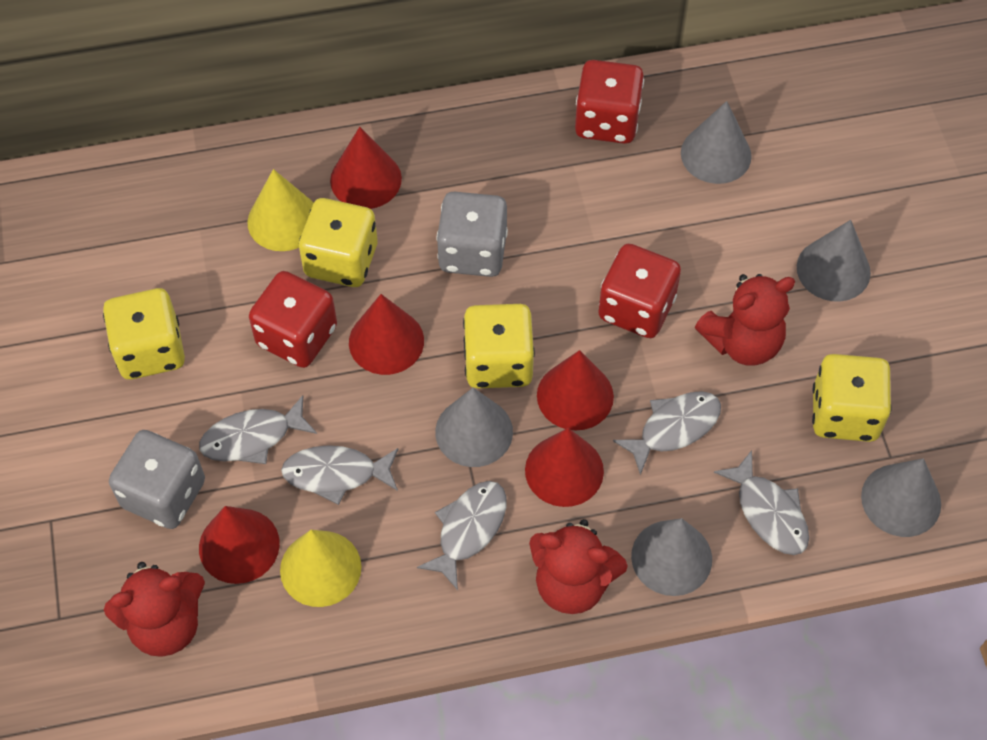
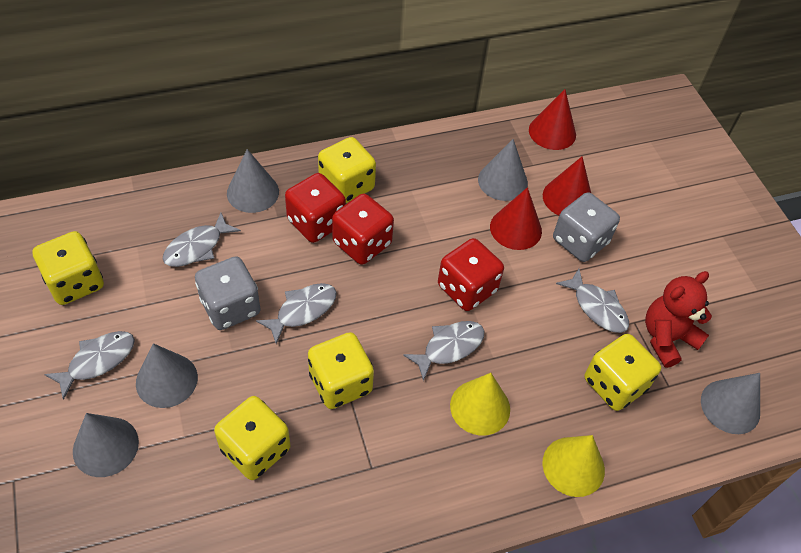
red cone: 5 -> 3
red teddy bear: 3 -> 1
yellow dice: 4 -> 5

